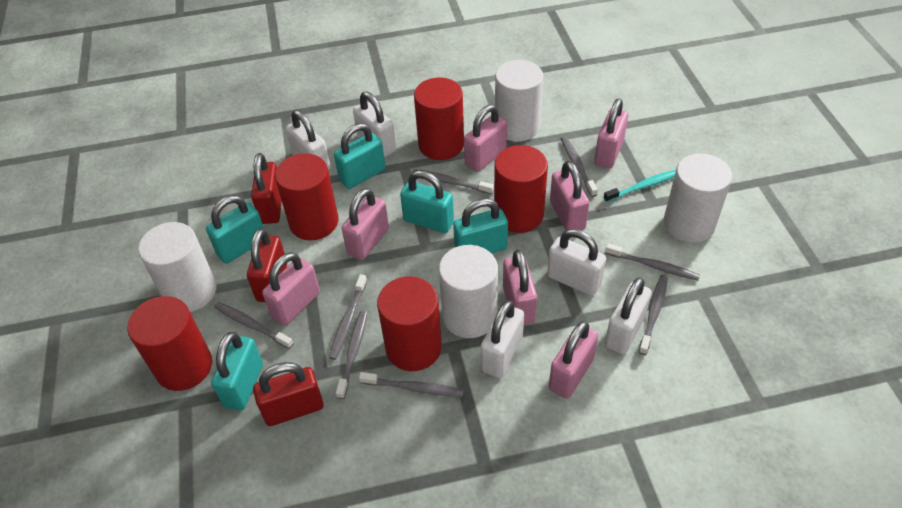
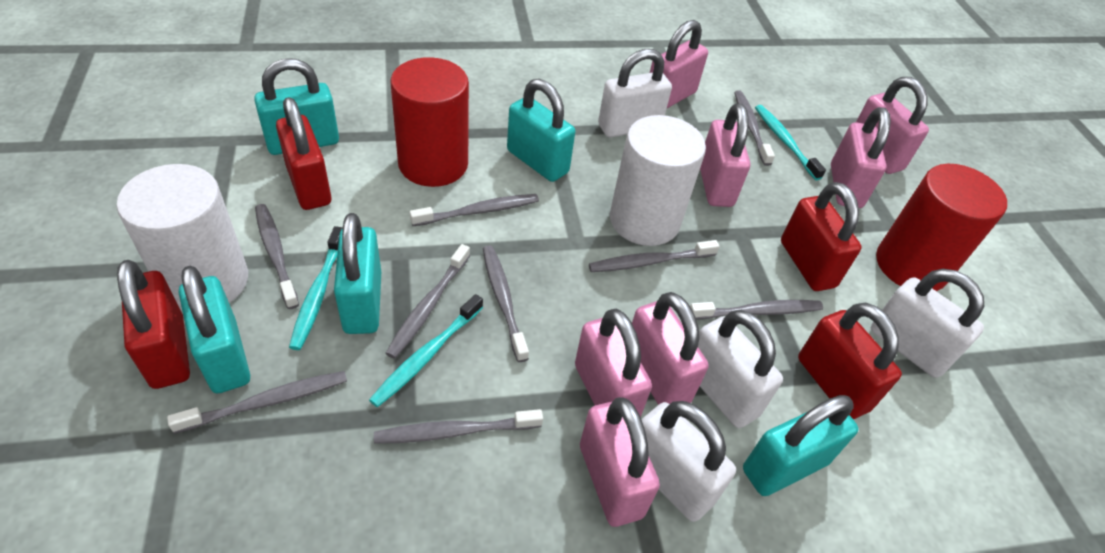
grey toothbrush: 8 -> 9
red cylinder: 5 -> 2
red padlock: 3 -> 4
turquoise toothbrush: 1 -> 3
white cylinder: 4 -> 2
white padlock: 5 -> 4

